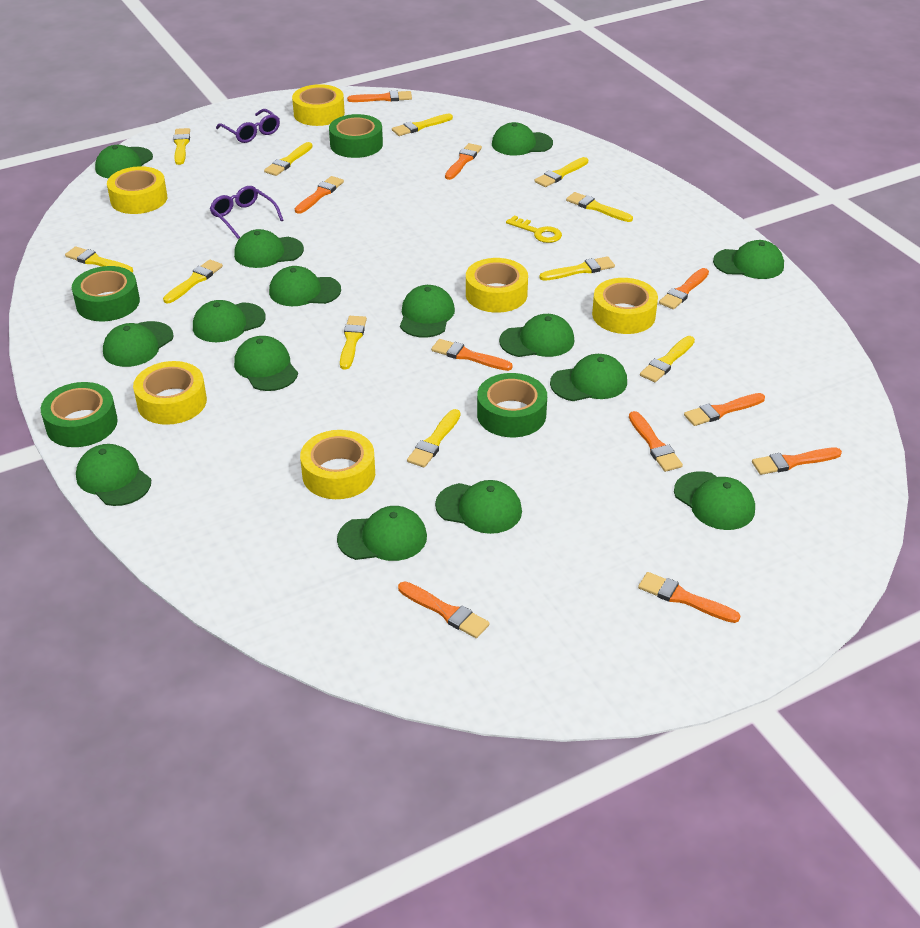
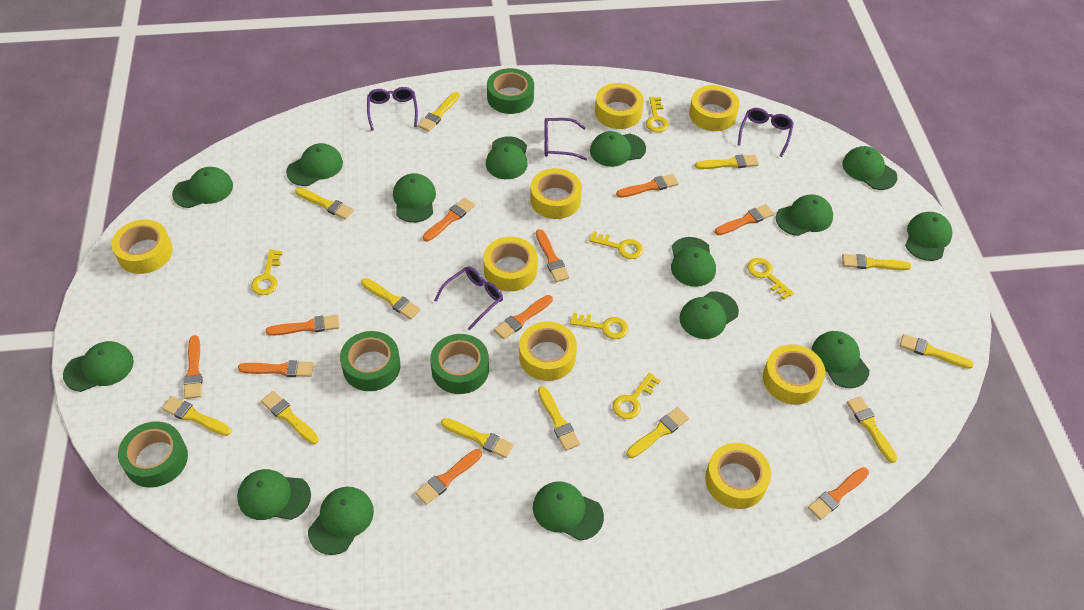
purple glasses: 2 -> 4
yellow brush: 11 -> 12
yellow key: 1 -> 6
yellow tape: 6 -> 8

